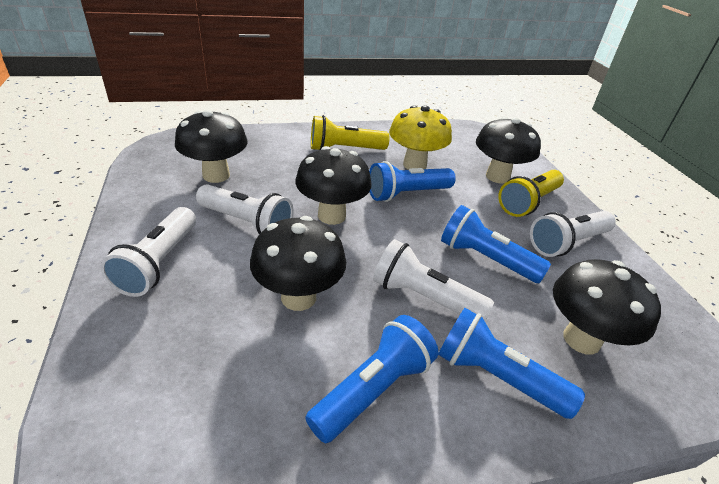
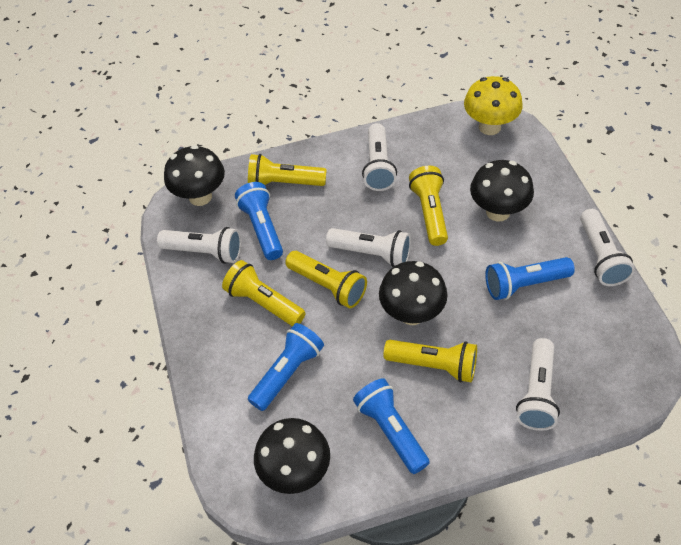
black mushroom: 5 -> 4
white flashlight: 4 -> 5
yellow flashlight: 2 -> 5

